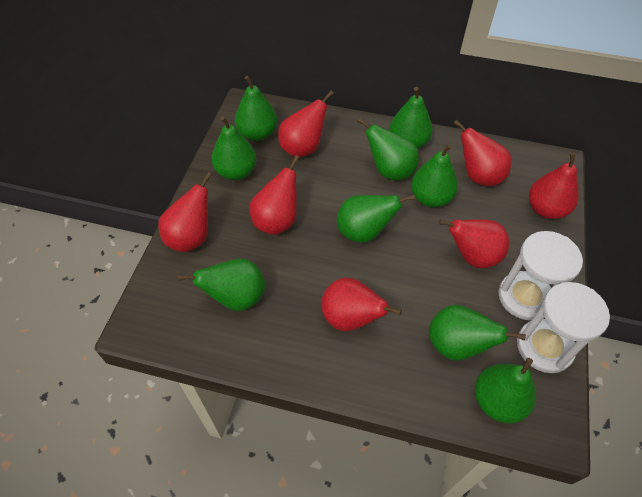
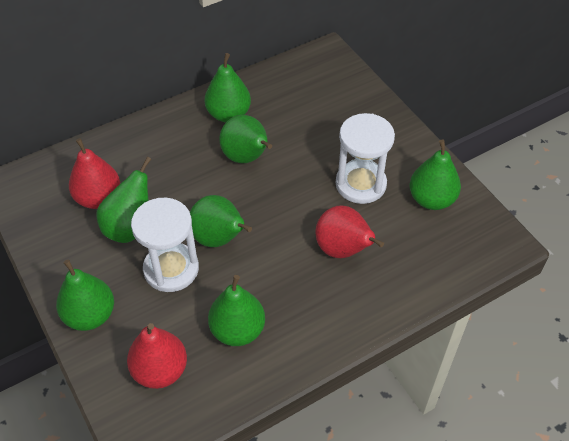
green pear: 9 -> 7
red pear: 7 -> 3

